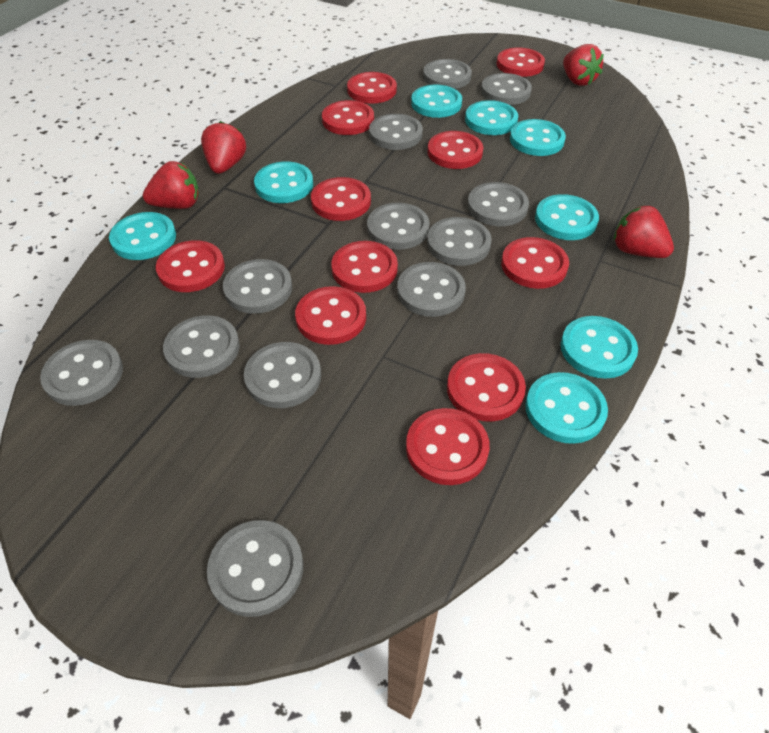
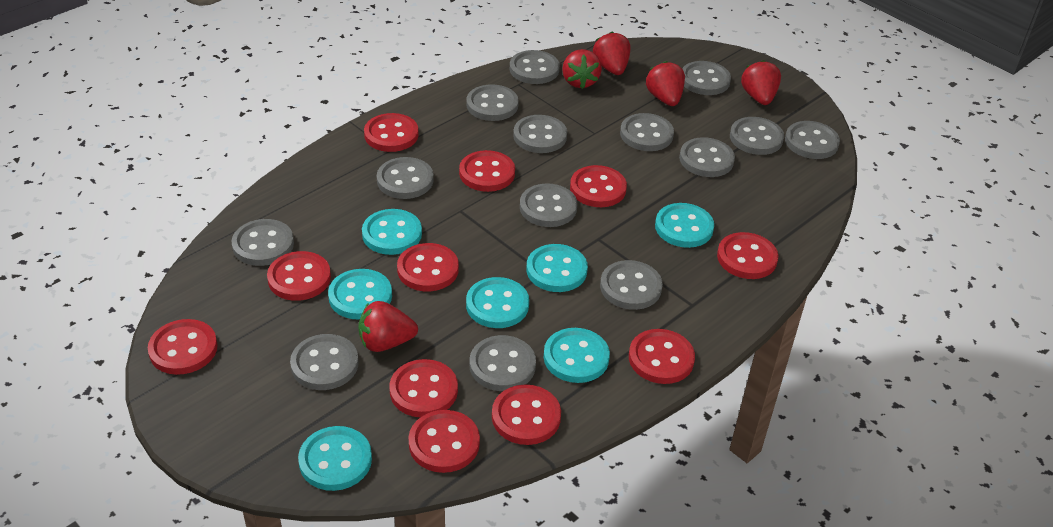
grey button: 12 -> 14
red strawberry: 4 -> 5
turquoise button: 8 -> 7

